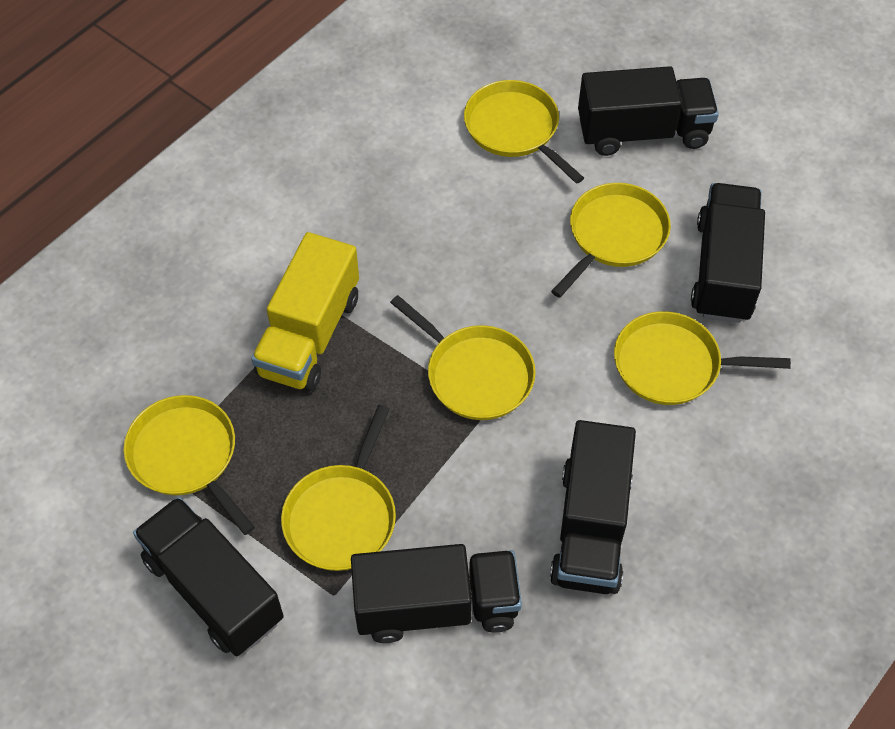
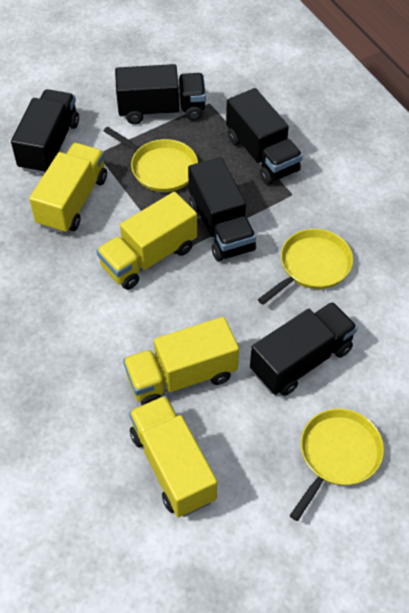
yellow pan: 6 -> 3
yellow truck: 1 -> 4

